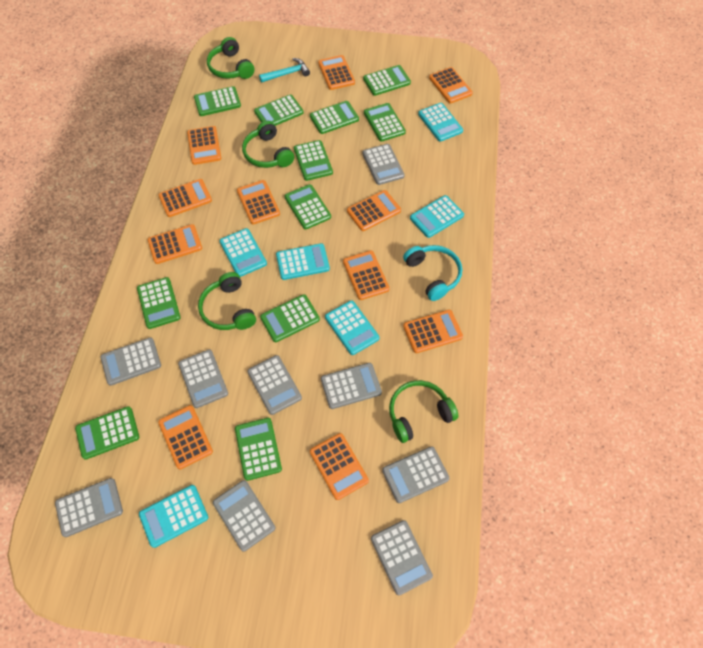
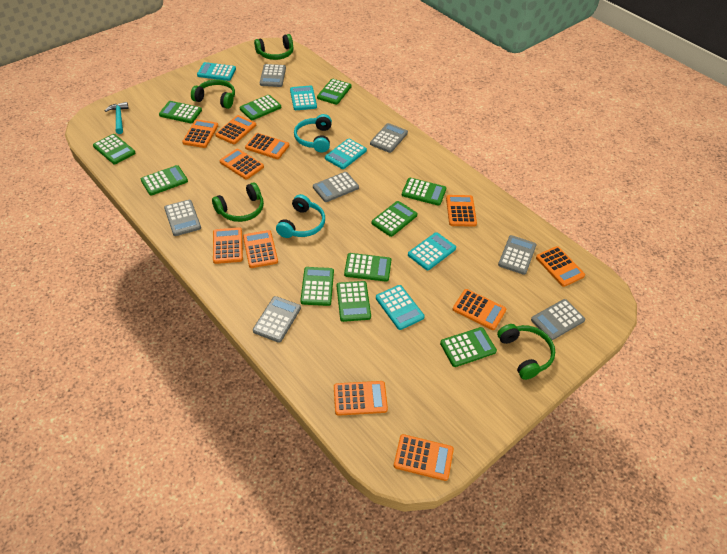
grey calculator: 9 -> 7
turquoise calculator: 6 -> 5
turquoise headphones: 1 -> 2

